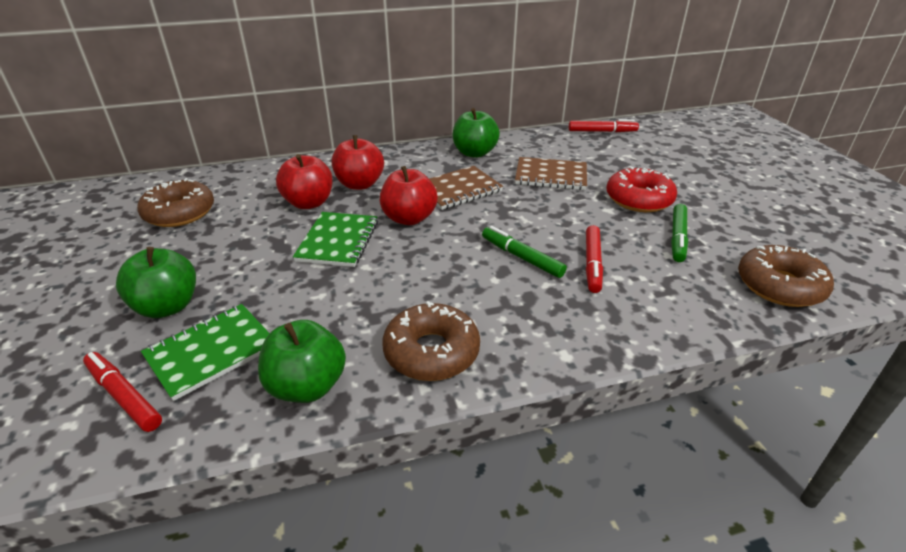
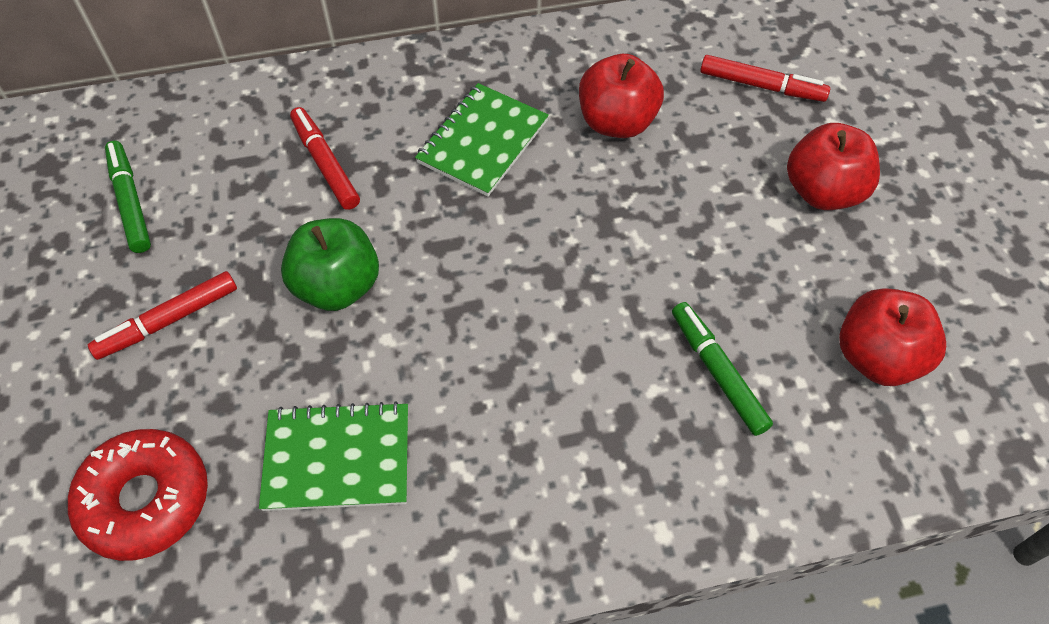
brown donut: 3 -> 0
brown notebook: 2 -> 0
green apple: 3 -> 1

